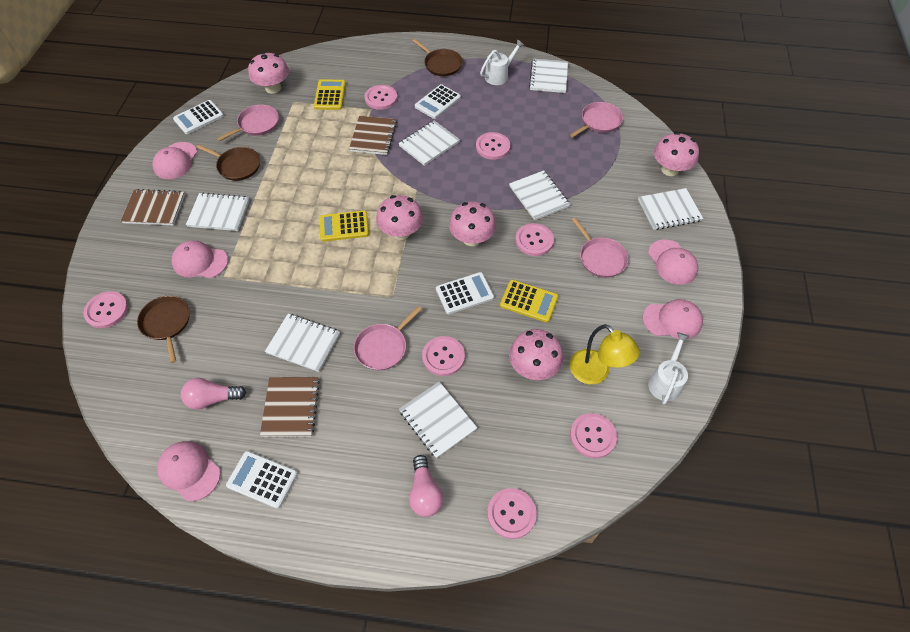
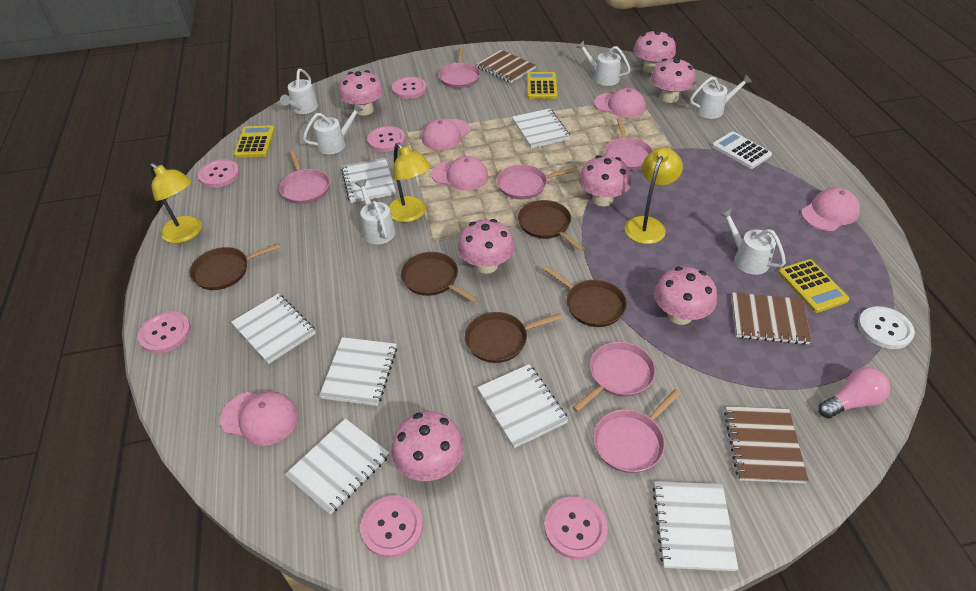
brown pan: 3 -> 5
pink button: 7 -> 6
pink light bulb: 2 -> 1
pink mushroom: 5 -> 7
pink pan: 4 -> 6
white button: 0 -> 1
white calculator: 4 -> 1
white watering can: 2 -> 6
yellow lamp: 1 -> 3

